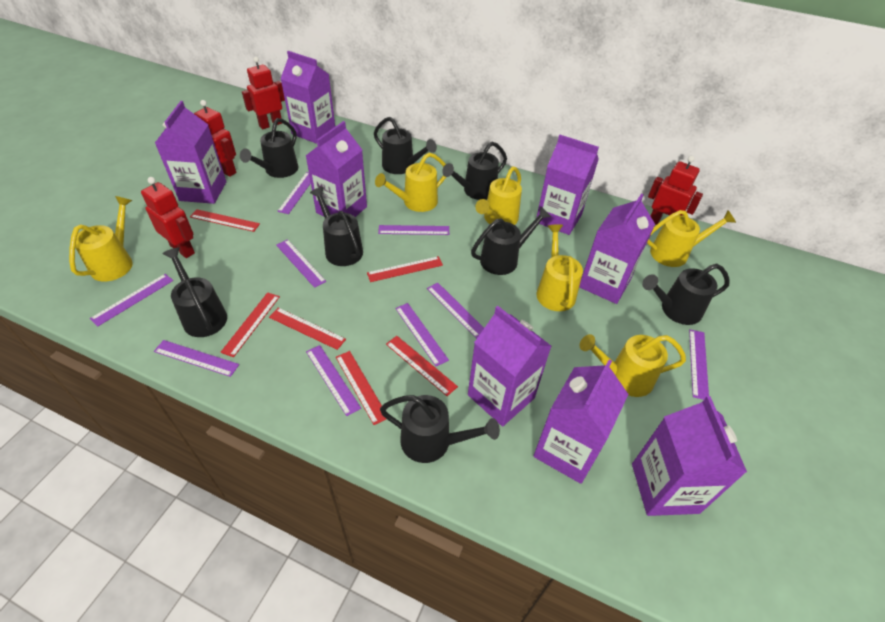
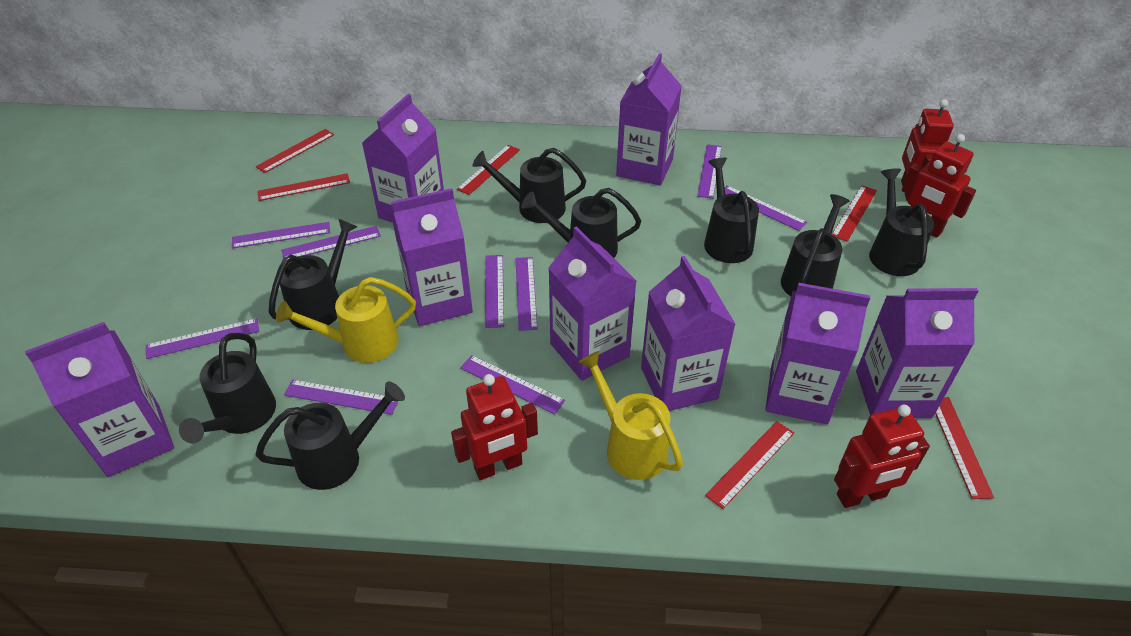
yellow watering can: 6 -> 2

